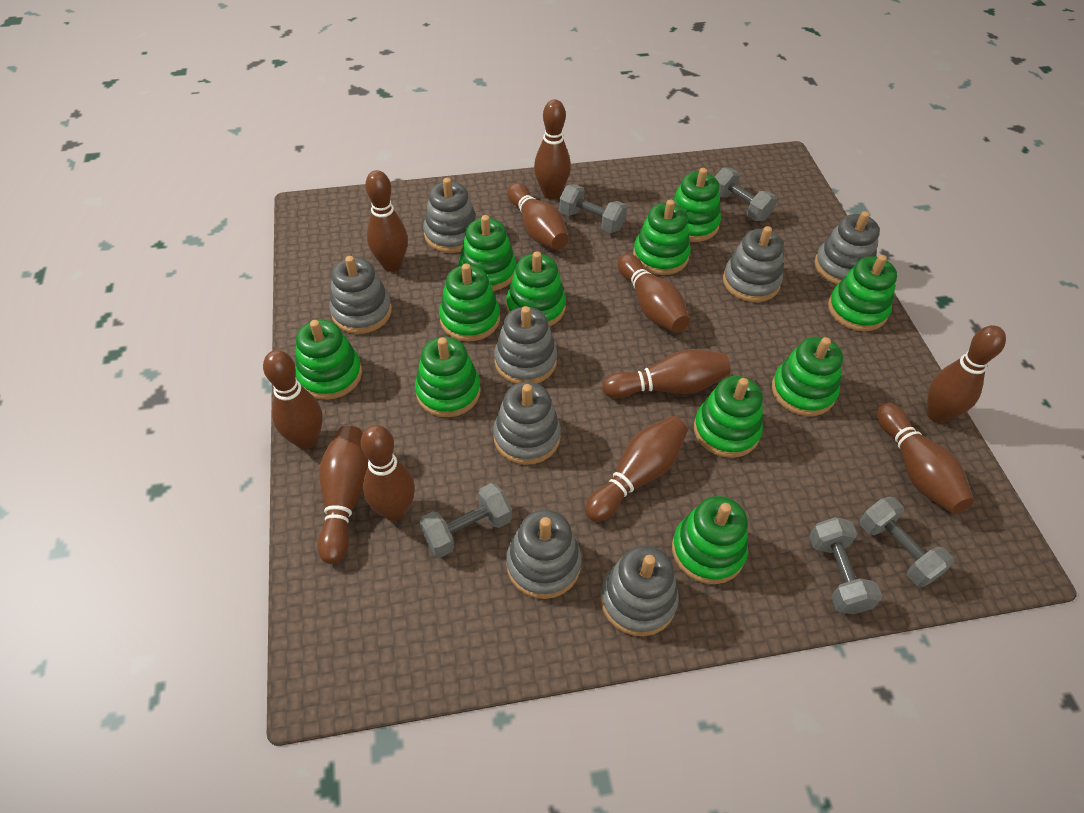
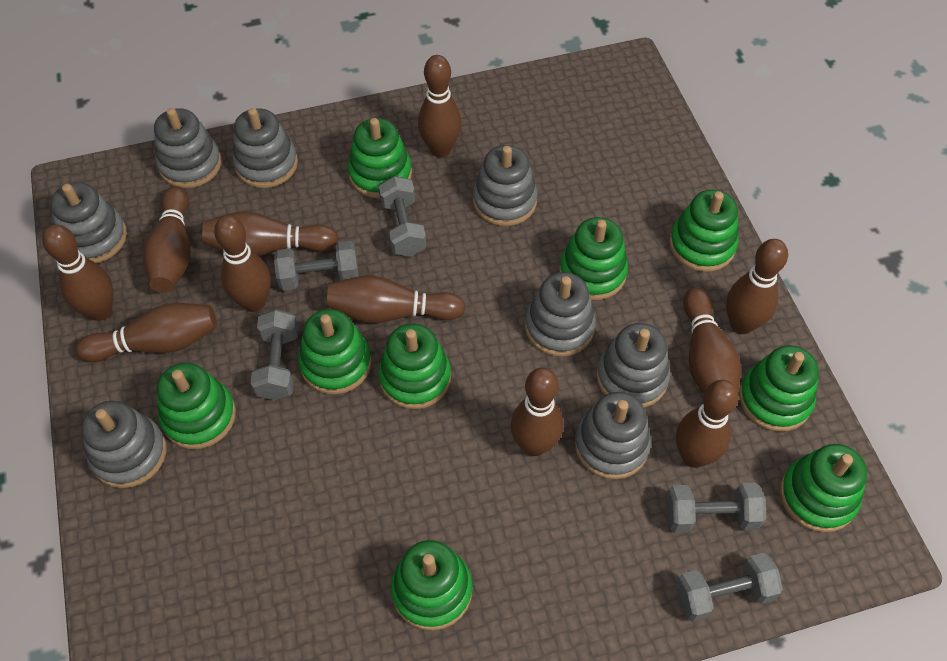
green stacking toy: 11 -> 9

